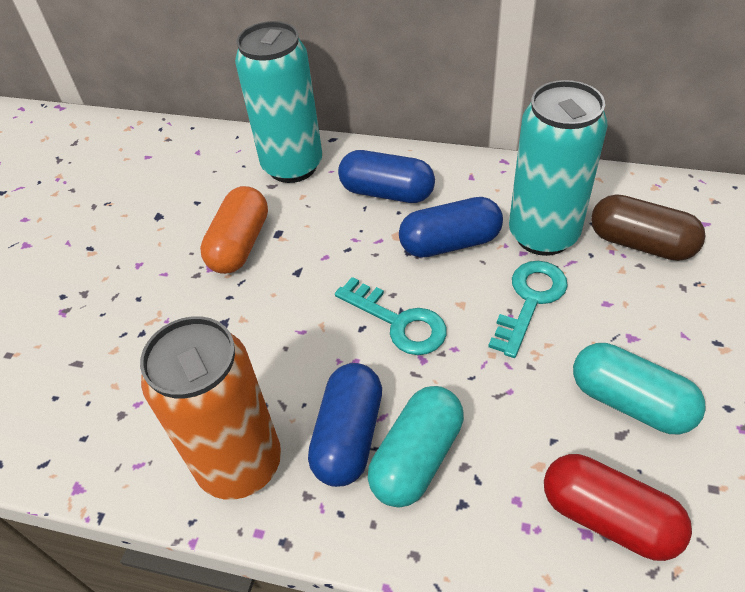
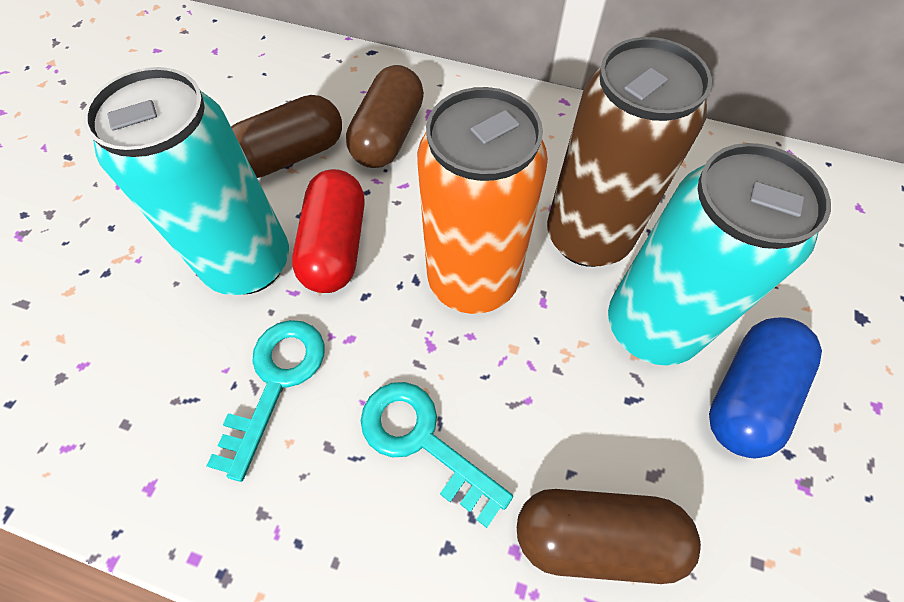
blue capsule: 3 -> 1
brown can: 0 -> 1
brown capsule: 1 -> 3
orange capsule: 1 -> 0
turquoise capsule: 2 -> 0

